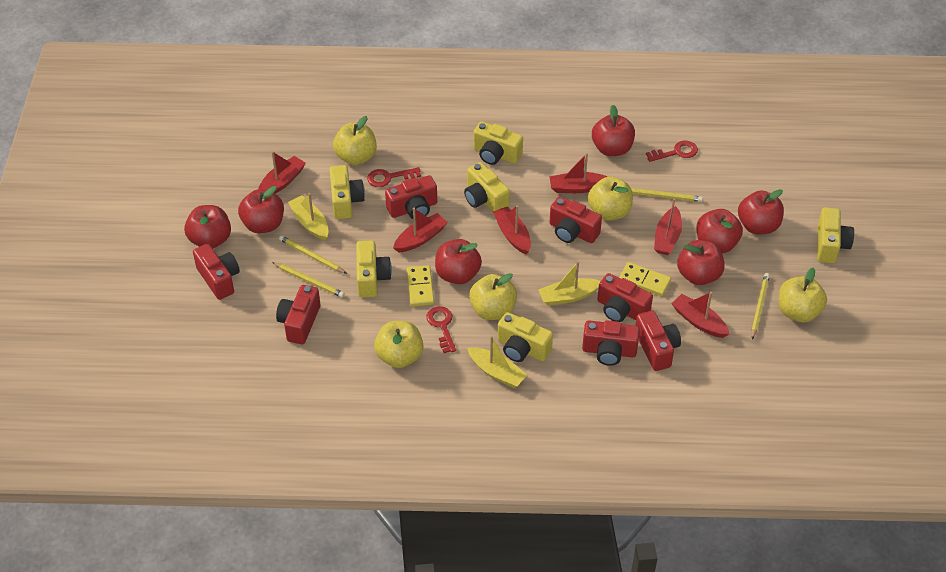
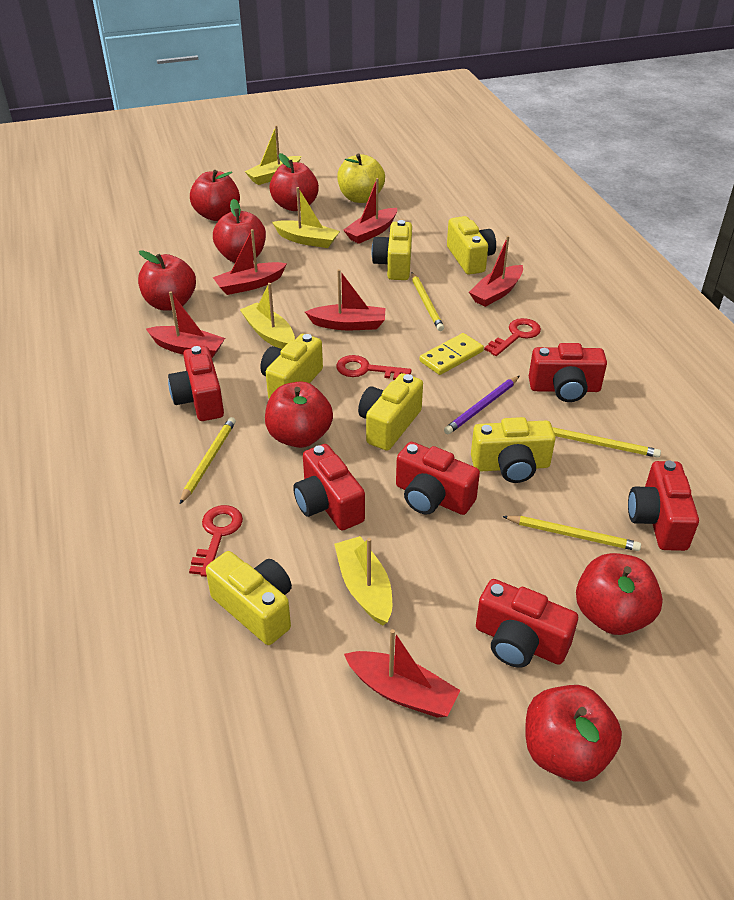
purple pencil: 0 -> 1
red camera: 7 -> 6
yellow apple: 5 -> 1
yellow boat: 3 -> 4
yellow domino: 2 -> 1

